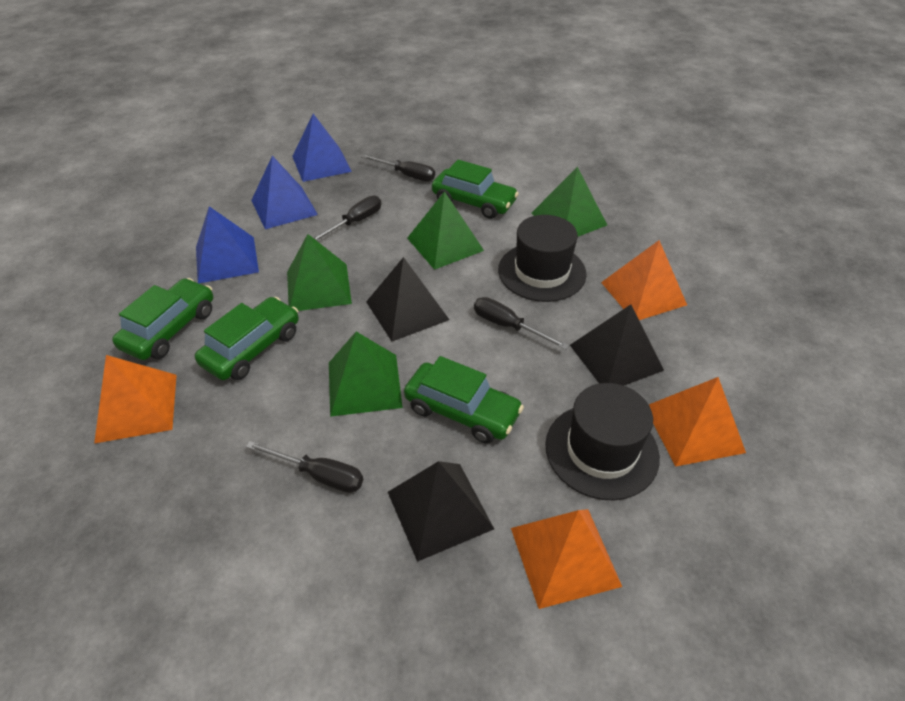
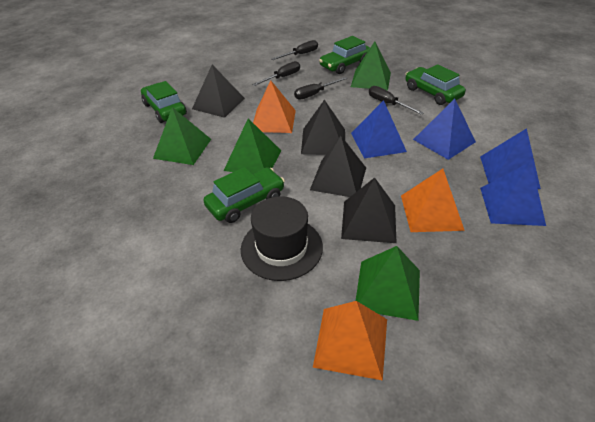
black hat: 2 -> 1
black pyramid: 3 -> 4
blue pyramid: 3 -> 4
orange pyramid: 4 -> 3

